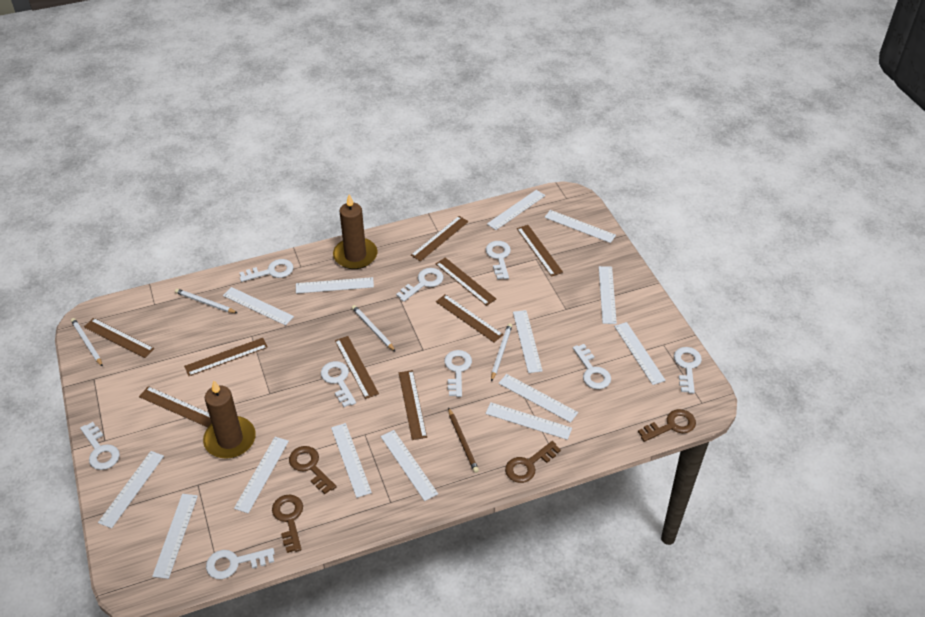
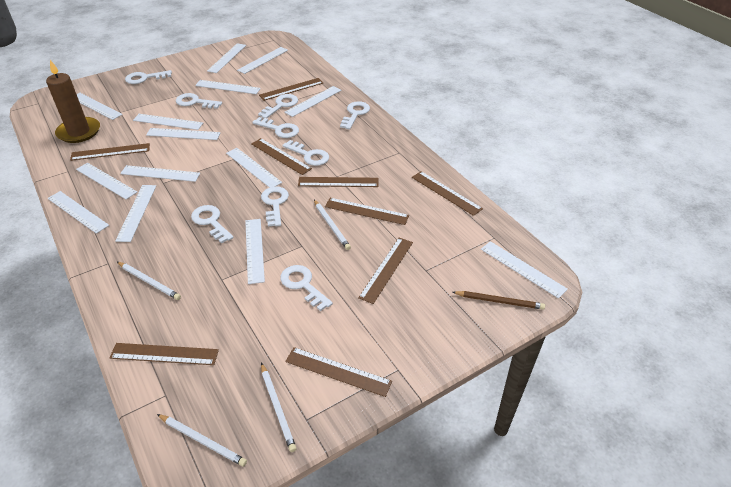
brown candle: 2 -> 1
brown key: 4 -> 0

